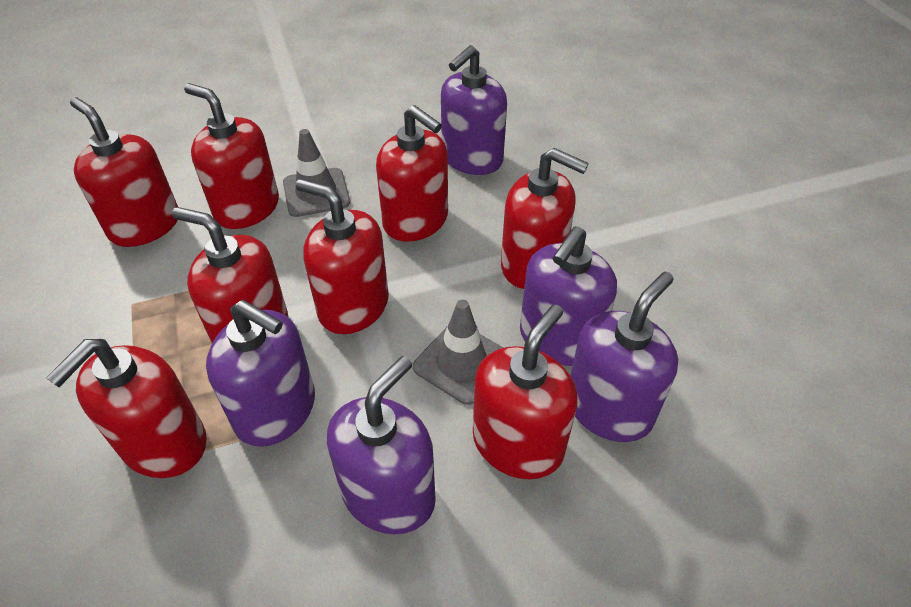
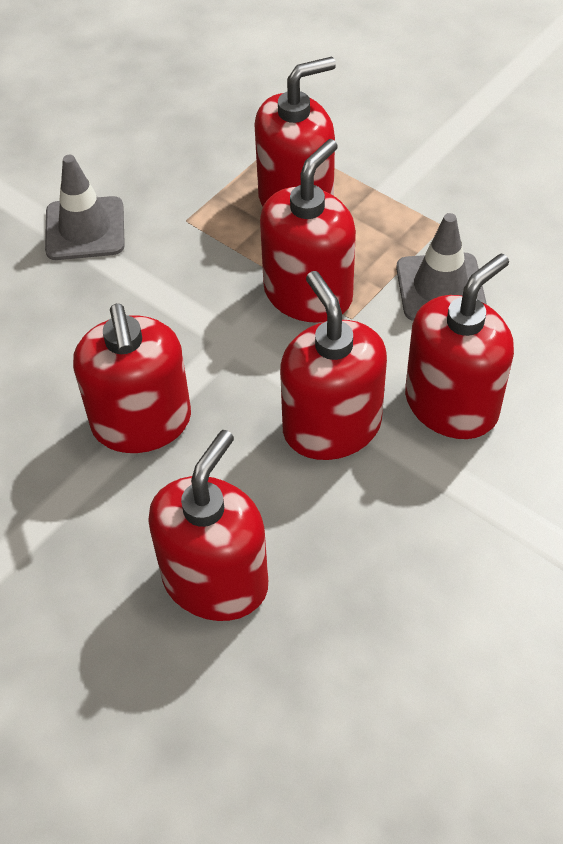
purple soap dispenser: 5 -> 0
red soap dispenser: 8 -> 6

